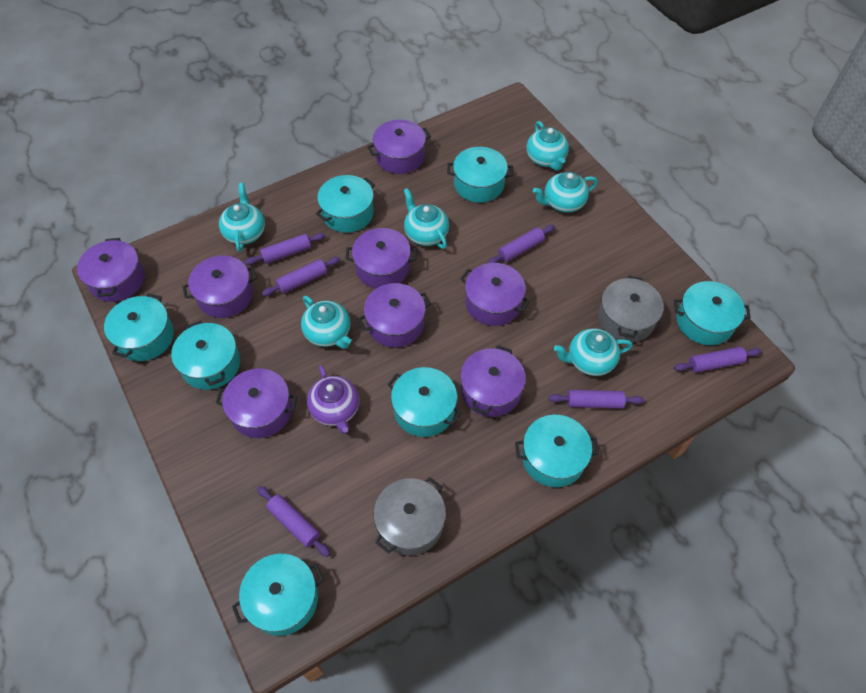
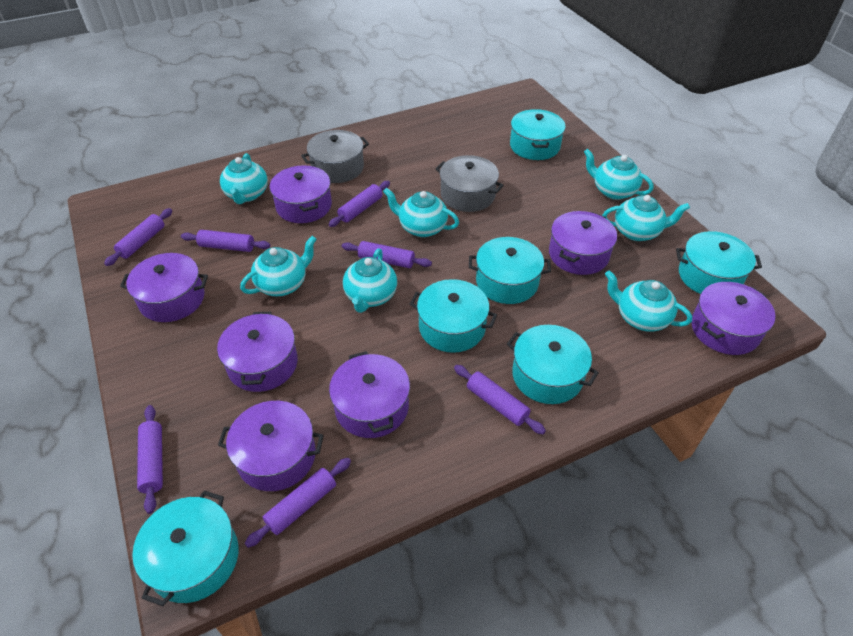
purple pot: 8 -> 7
purple rolling pin: 6 -> 7
purple teapot: 1 -> 0
turquoise pot: 8 -> 6
turquoise teapot: 6 -> 7

